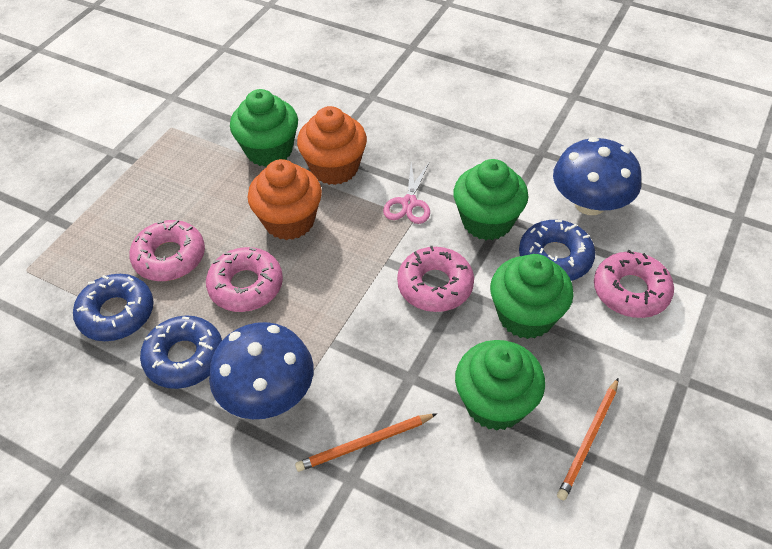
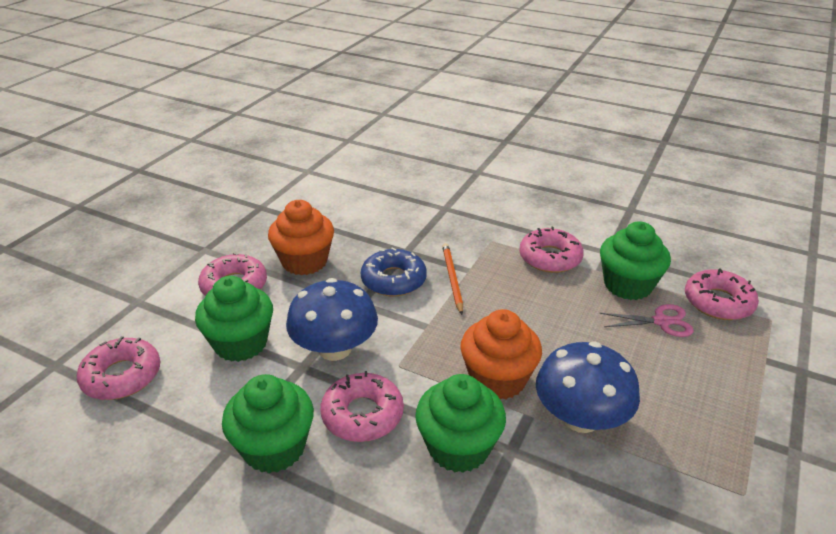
blue donut: 3 -> 1
orange pencil: 2 -> 1
pink donut: 4 -> 5

